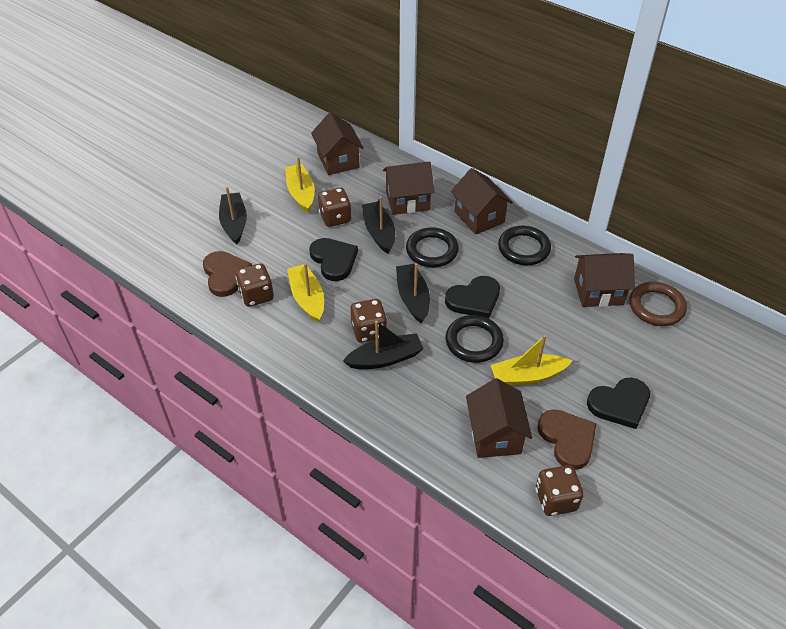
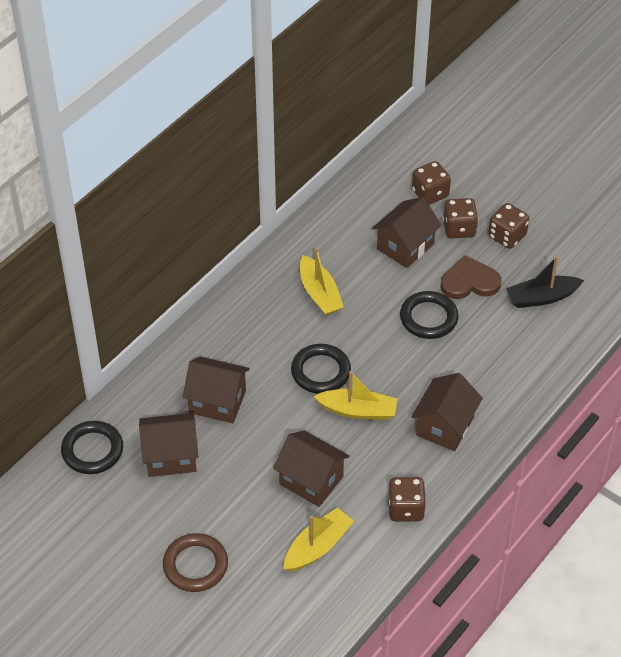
black boat: 4 -> 1
black heart: 3 -> 0
brown heart: 2 -> 1

